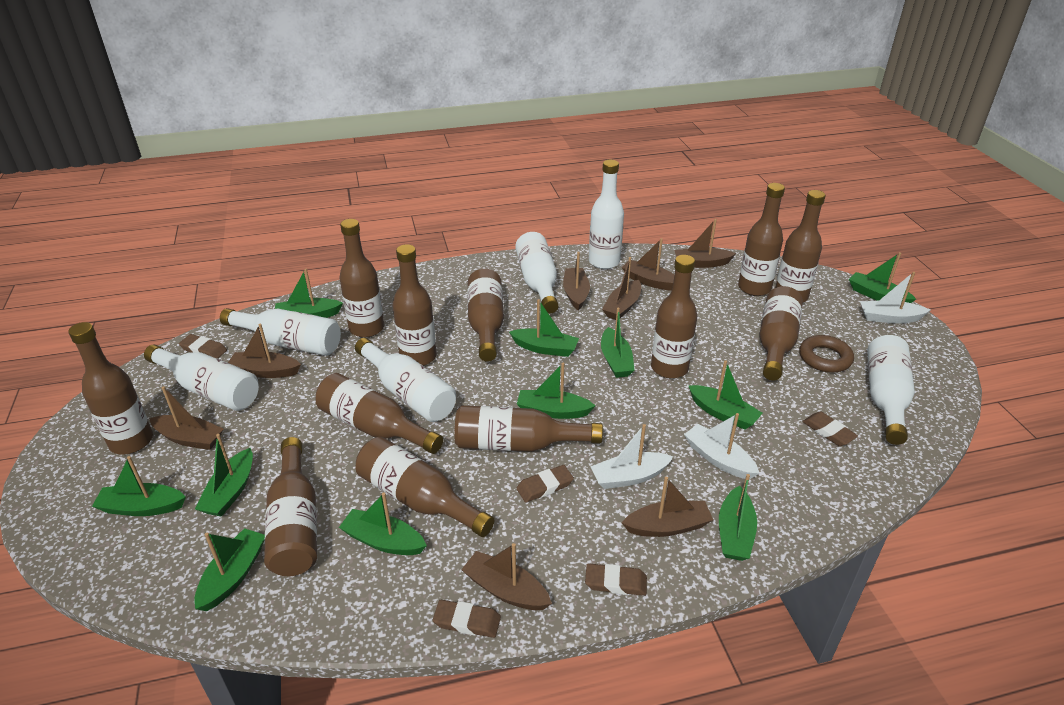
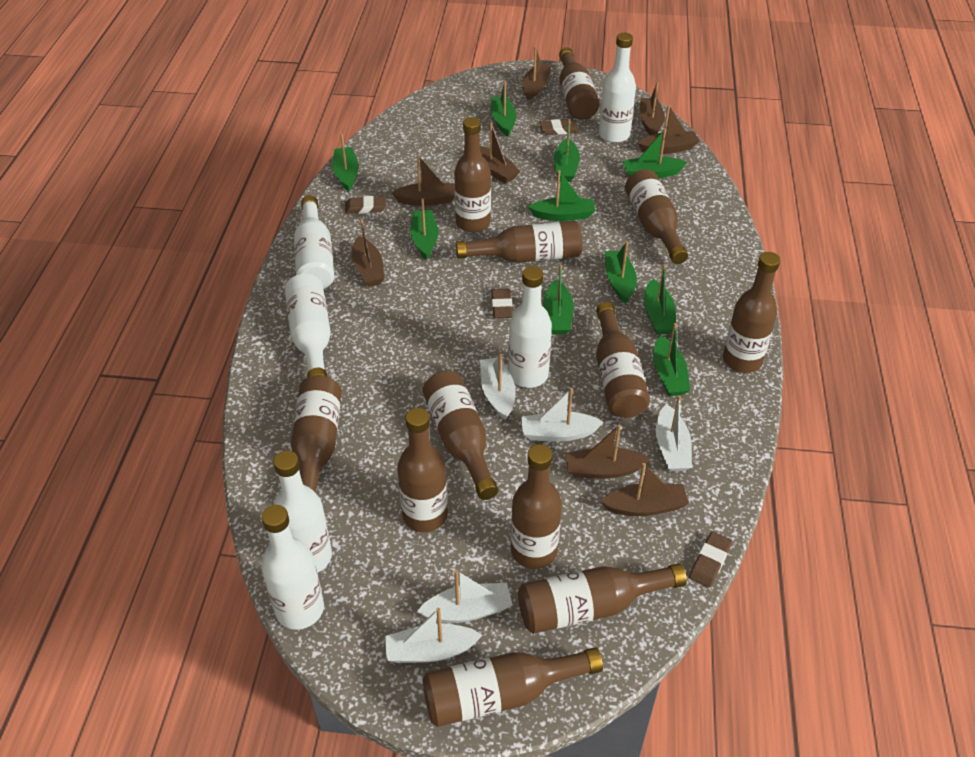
brown eraser: 5 -> 4
brown ring: 1 -> 0
green boat: 11 -> 10
white boat: 3 -> 5

